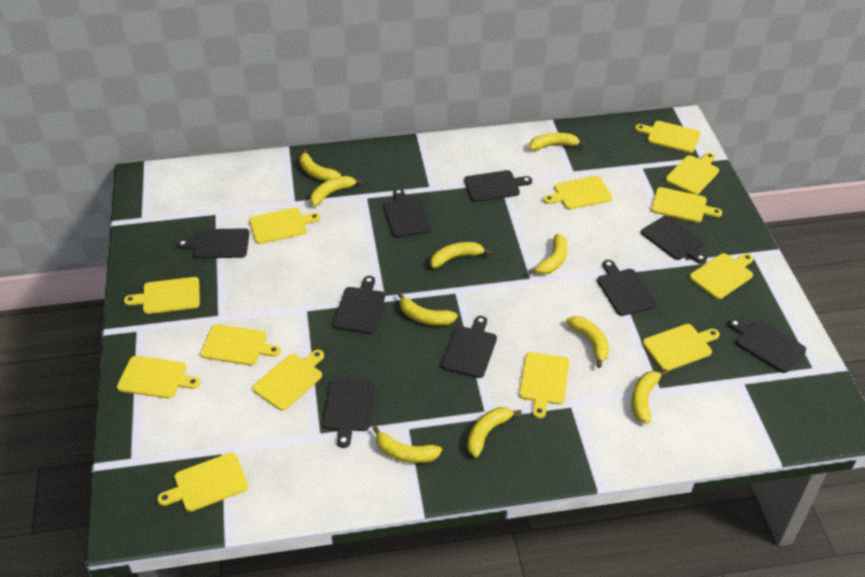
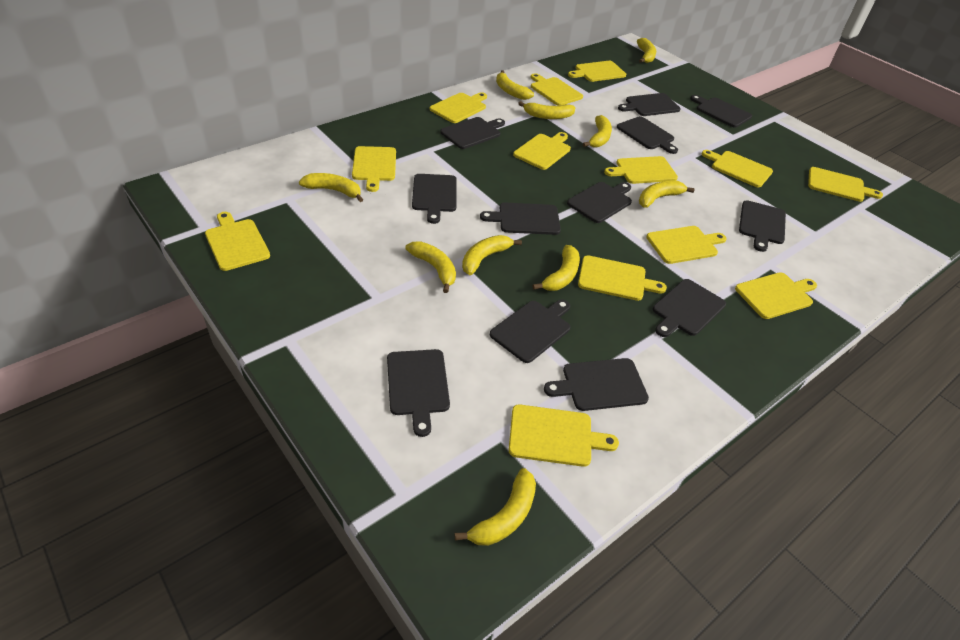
black cutting board: 9 -> 12

